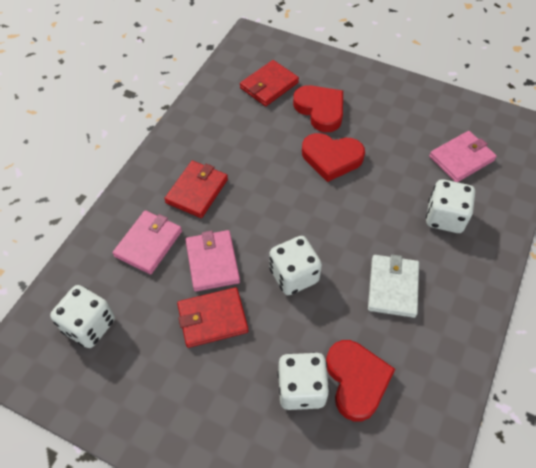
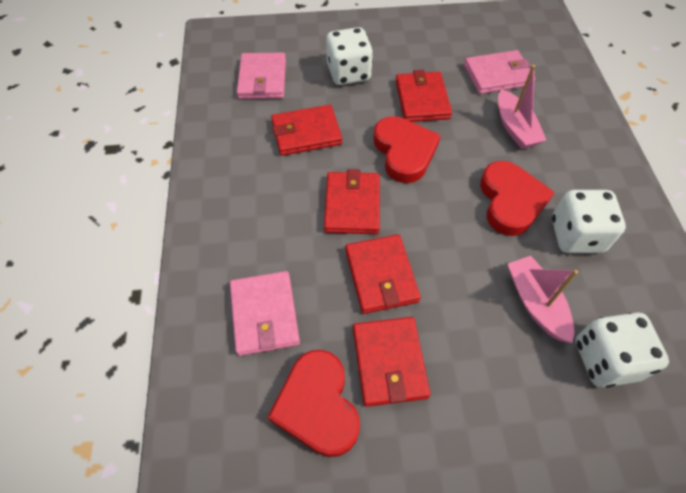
pink boat: 0 -> 2
red wallet: 3 -> 5
white dice: 4 -> 3
white wallet: 1 -> 0

